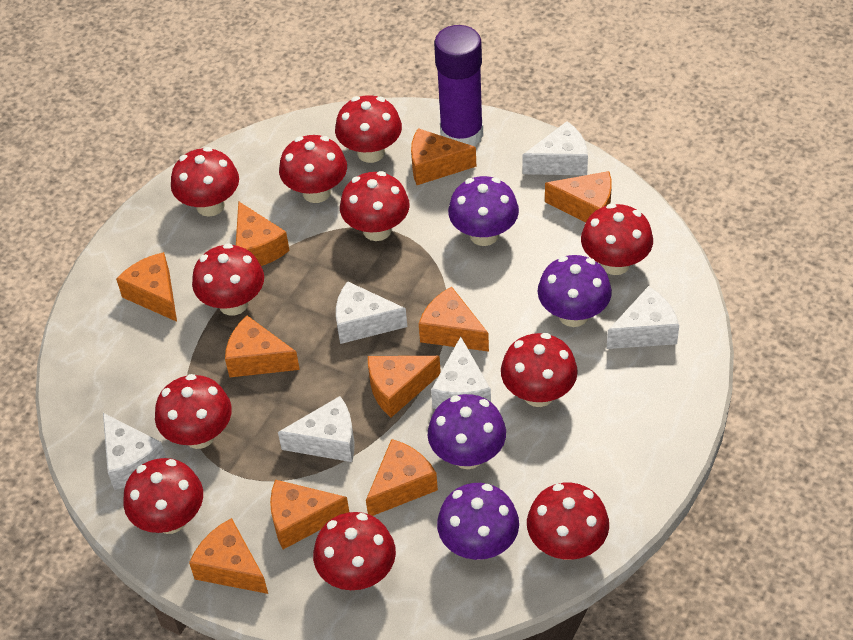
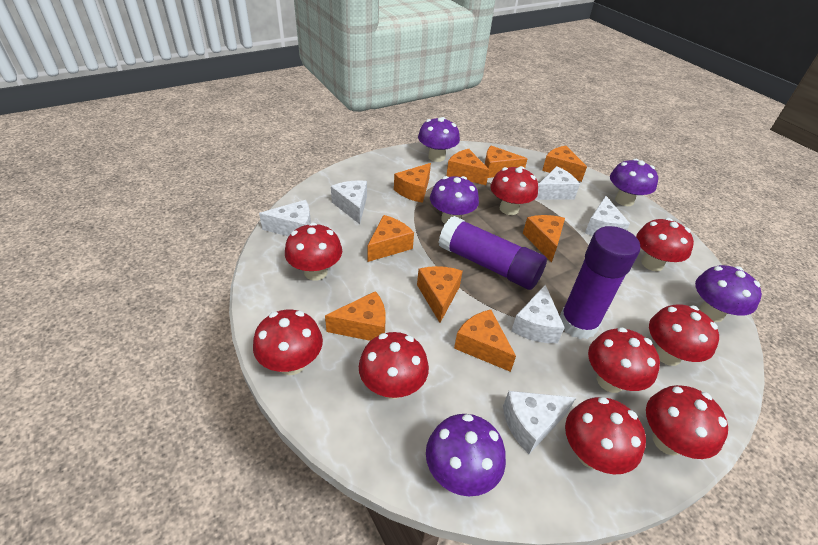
orange cheese: 10 -> 9
purple glue stick: 1 -> 2
purple mushroom: 4 -> 5
red mushroom: 11 -> 9

